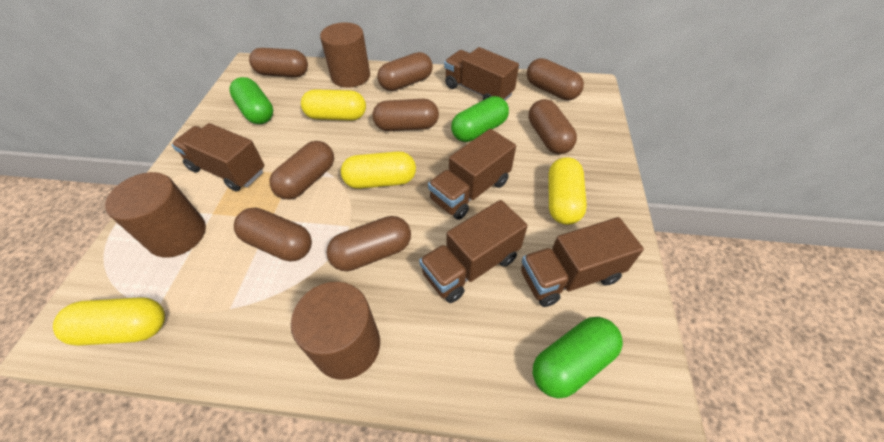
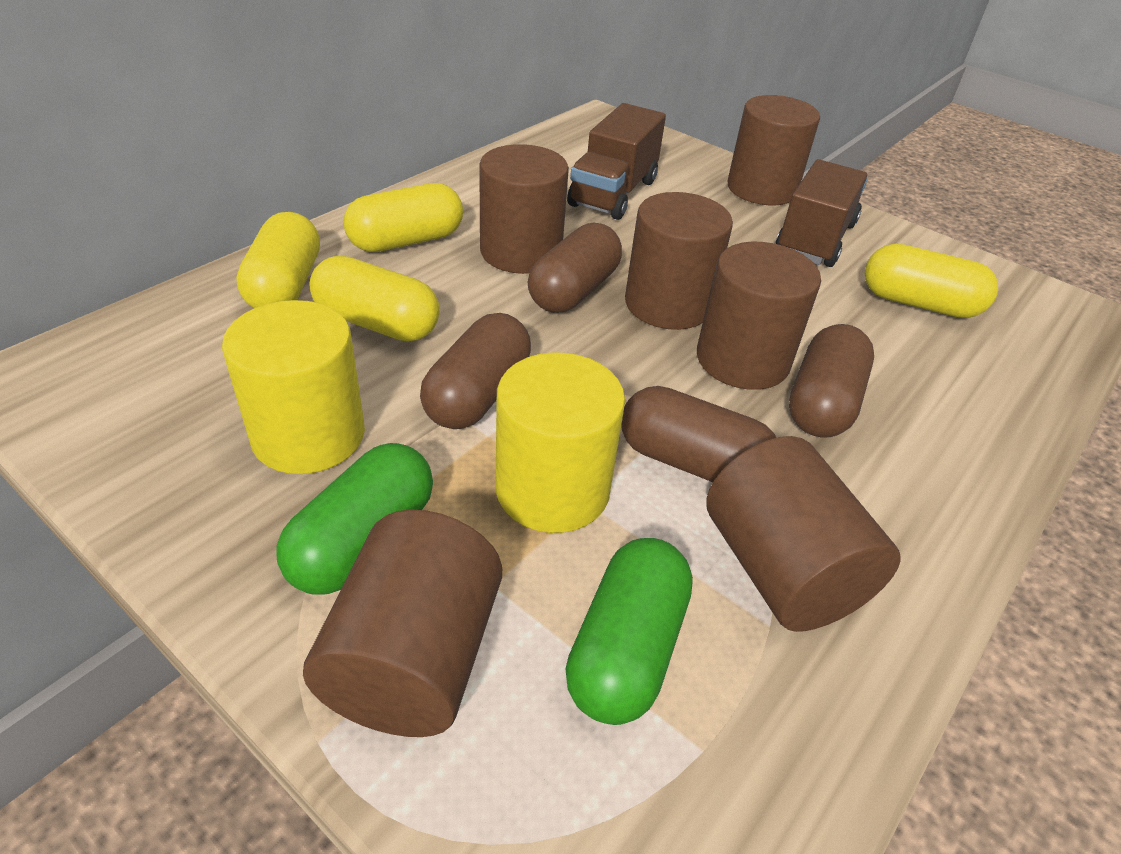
brown capsule: 8 -> 4
brown cylinder: 3 -> 6
brown truck: 5 -> 2
green capsule: 3 -> 2
yellow cylinder: 0 -> 2

